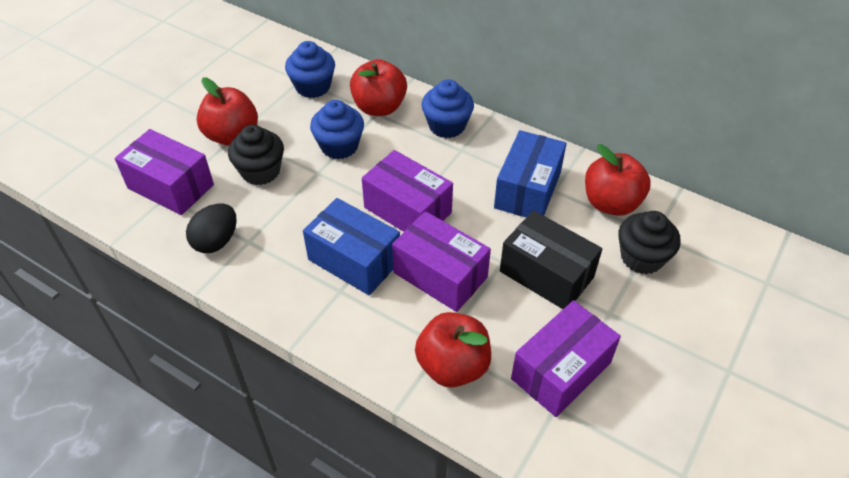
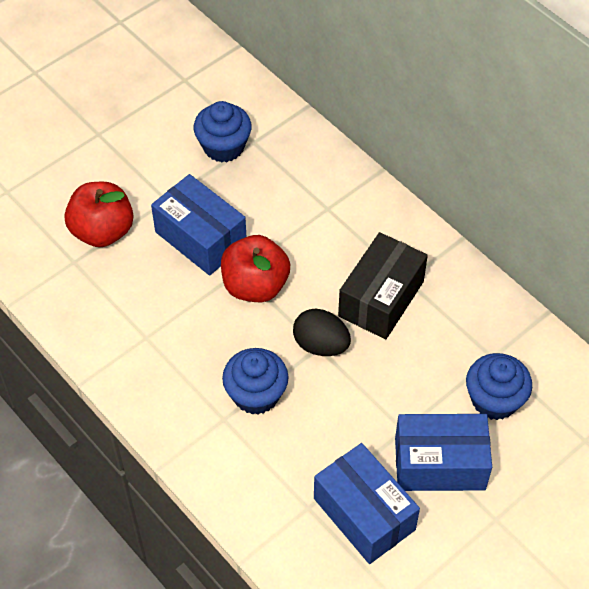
black cupcake: 2 -> 0
blue box: 2 -> 3
purple box: 4 -> 0
red apple: 4 -> 2

